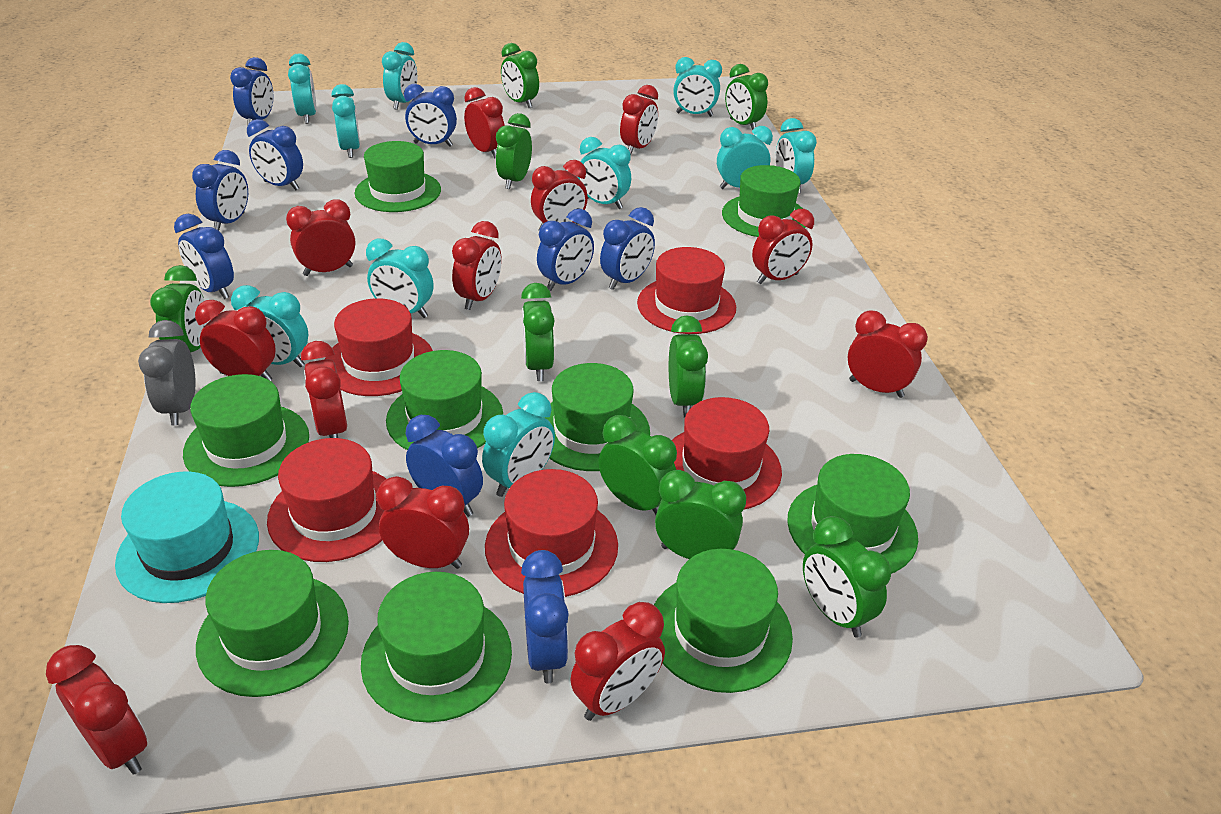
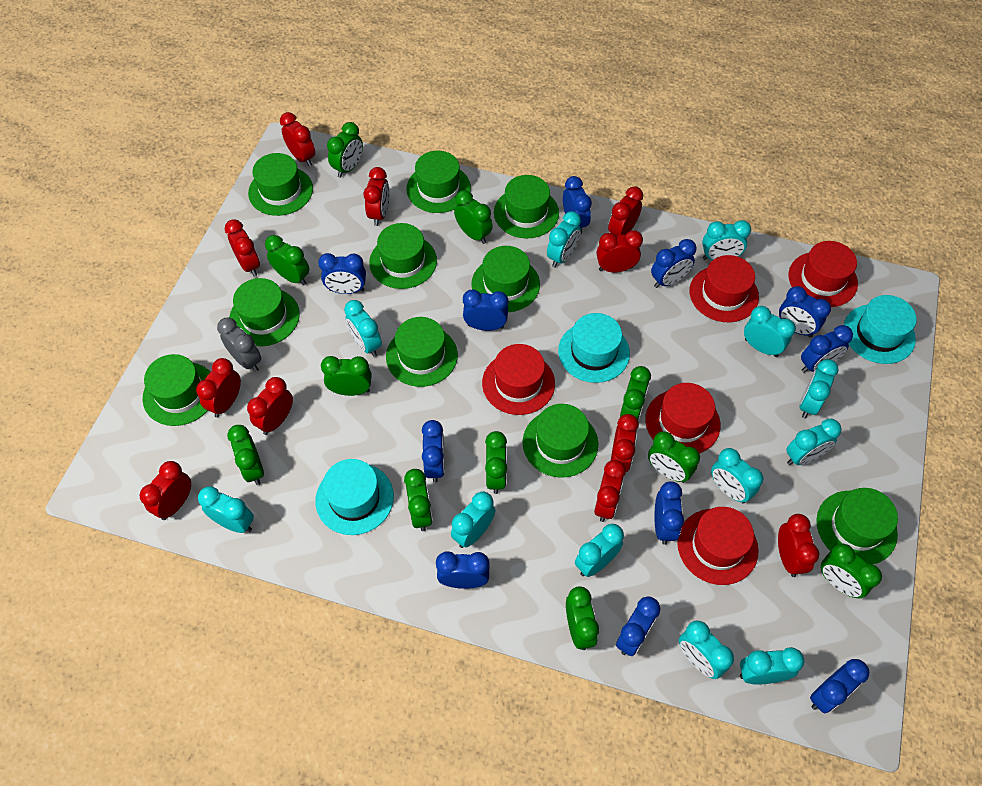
blue clock: 9 -> 11
green clock: 9 -> 11
green hat: 9 -> 10
red clock: 12 -> 11
turquoise clock: 10 -> 12
turquoise hat: 1 -> 3

